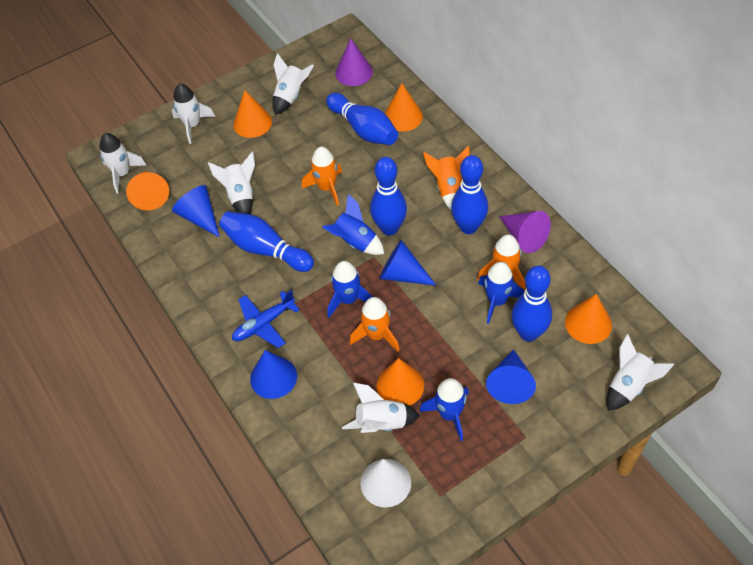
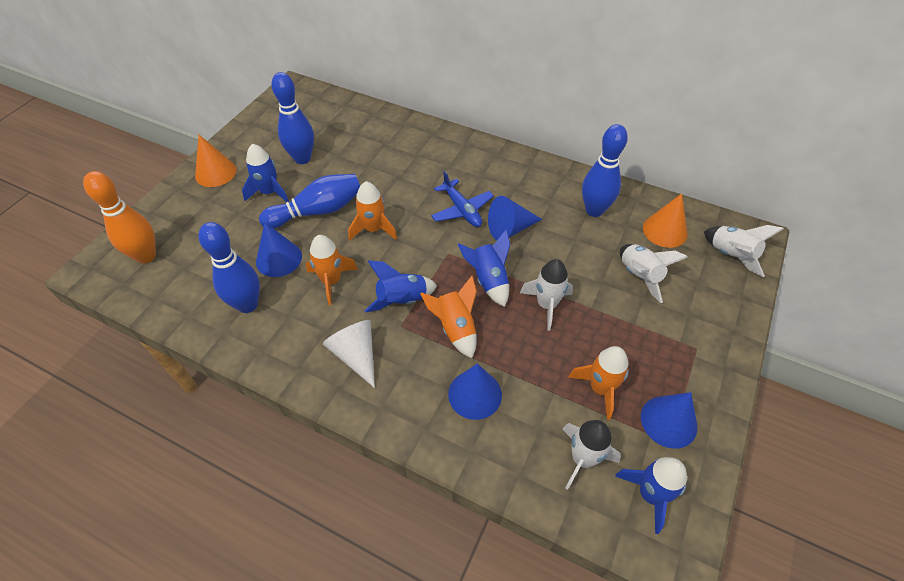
blue bowling pin: 5 -> 4
orange bowling pin: 0 -> 1
orange cone: 5 -> 2
purple cone: 2 -> 0
white rocket: 6 -> 4

